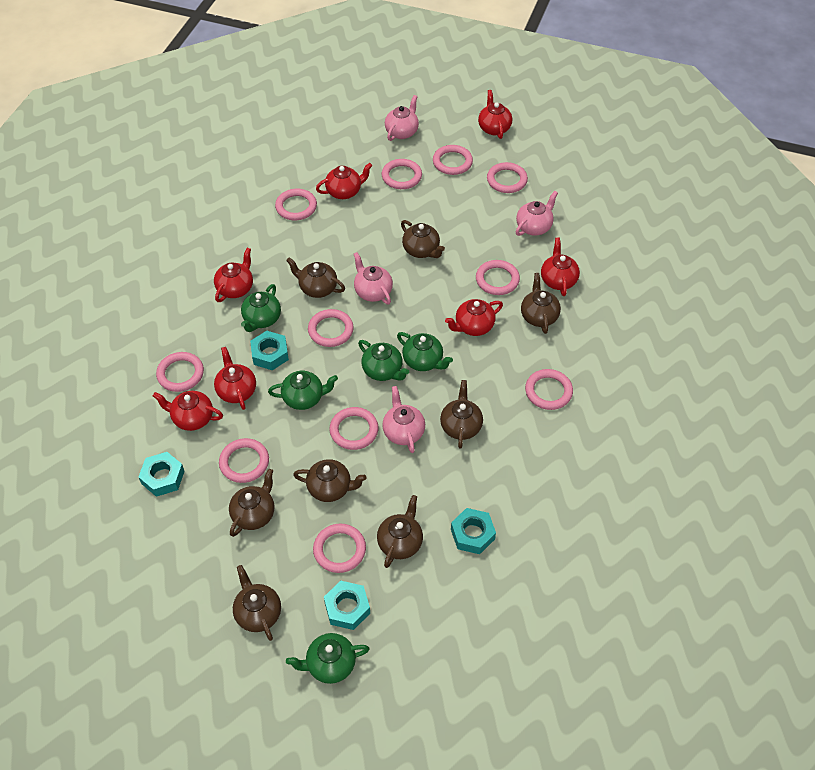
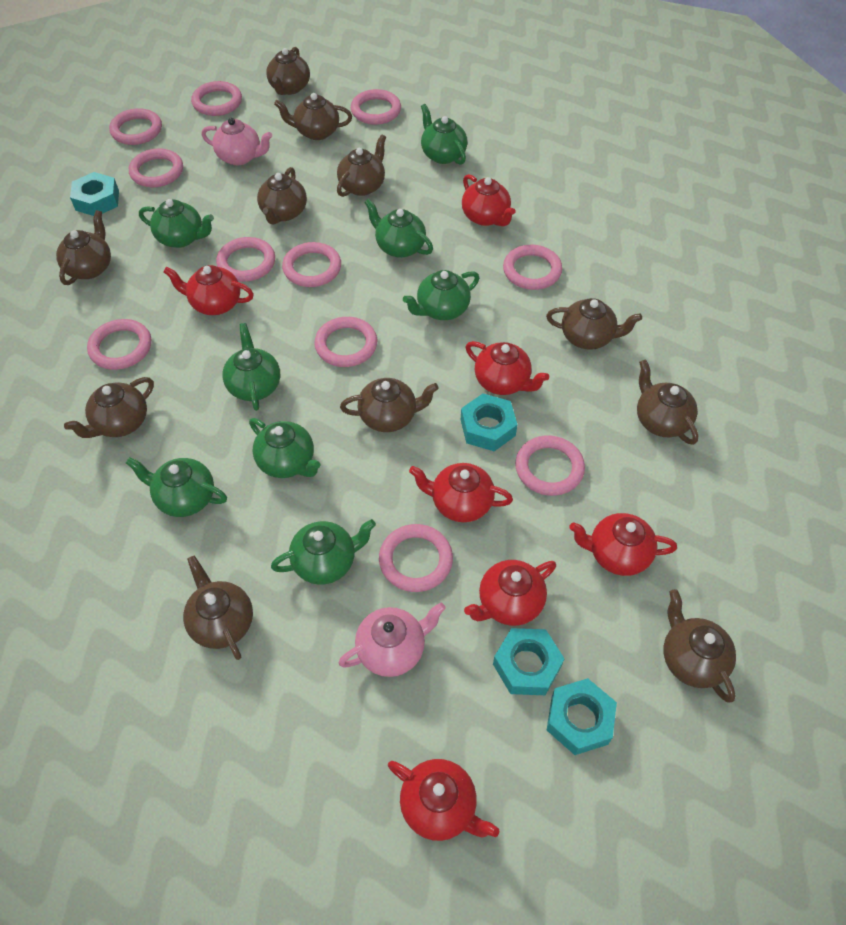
brown teapot: 8 -> 11
green teapot: 5 -> 8
pink teapot: 4 -> 2

